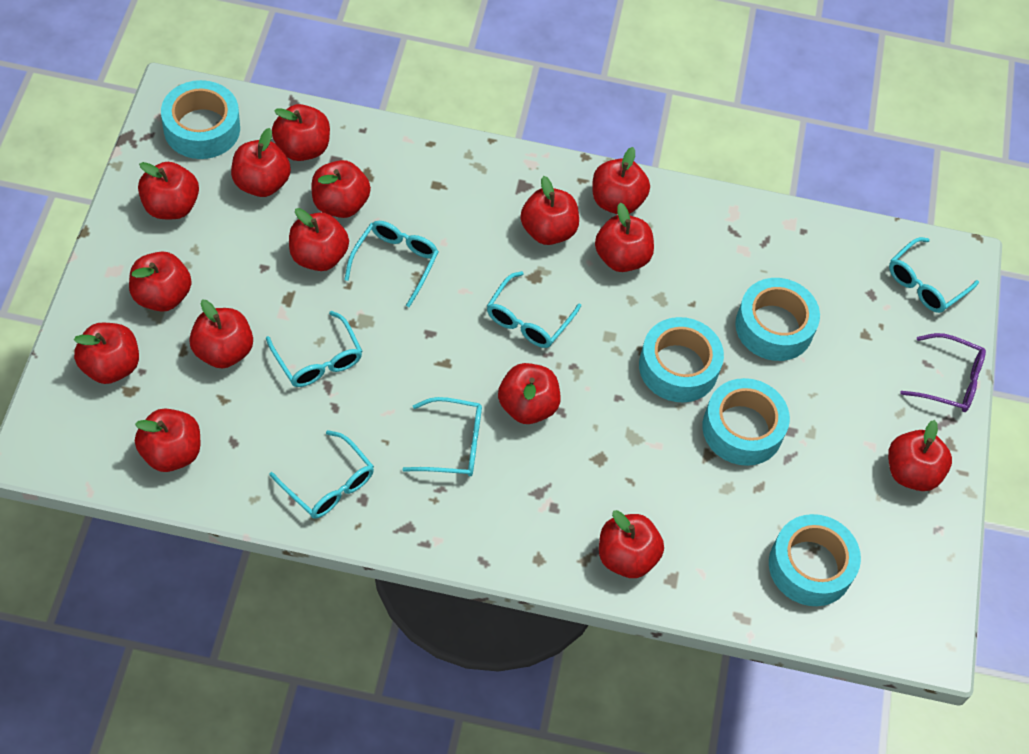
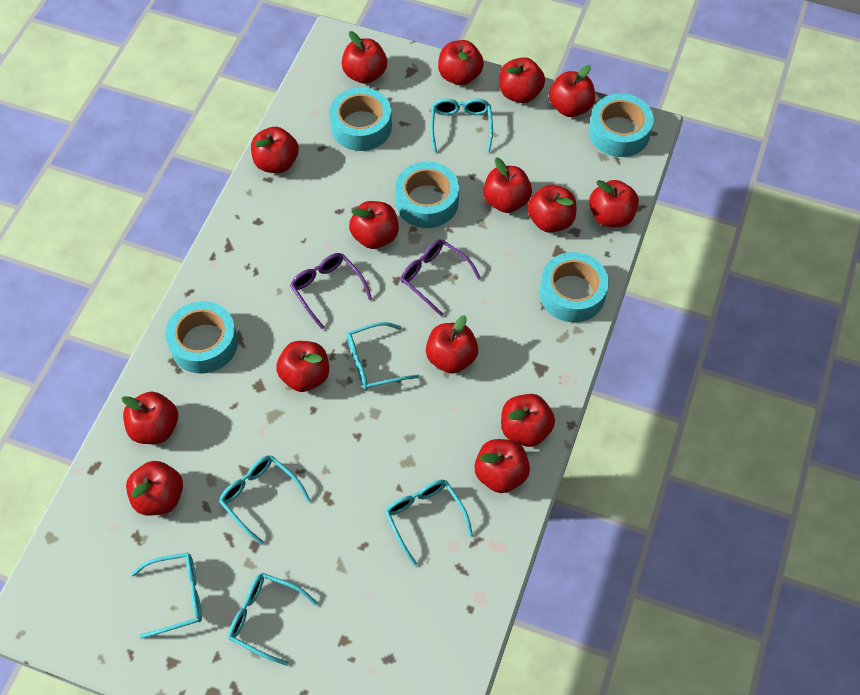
purple glasses: 1 -> 2

